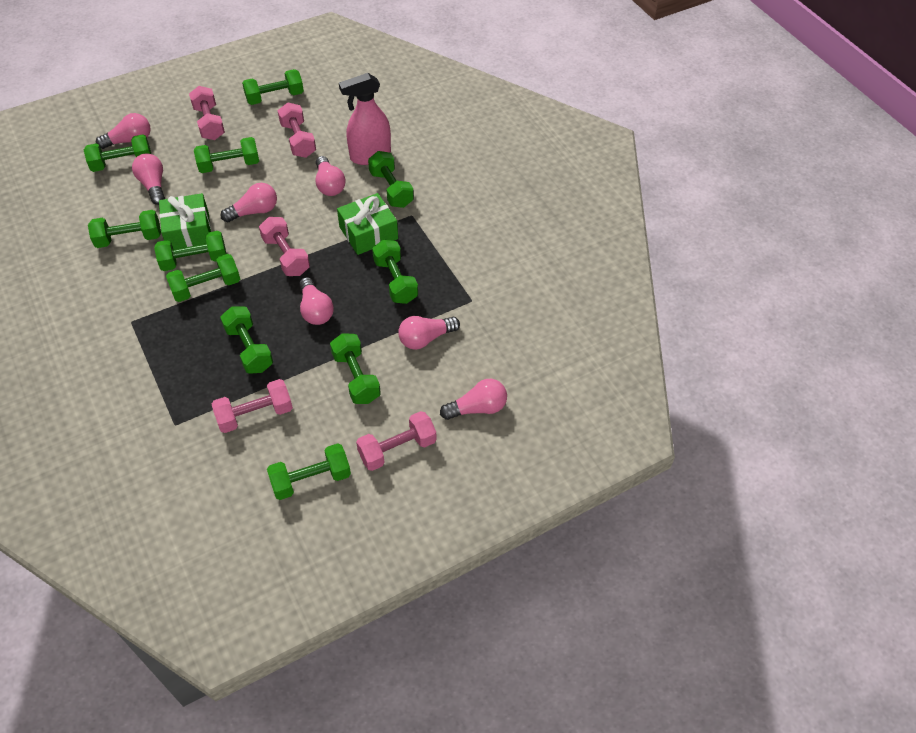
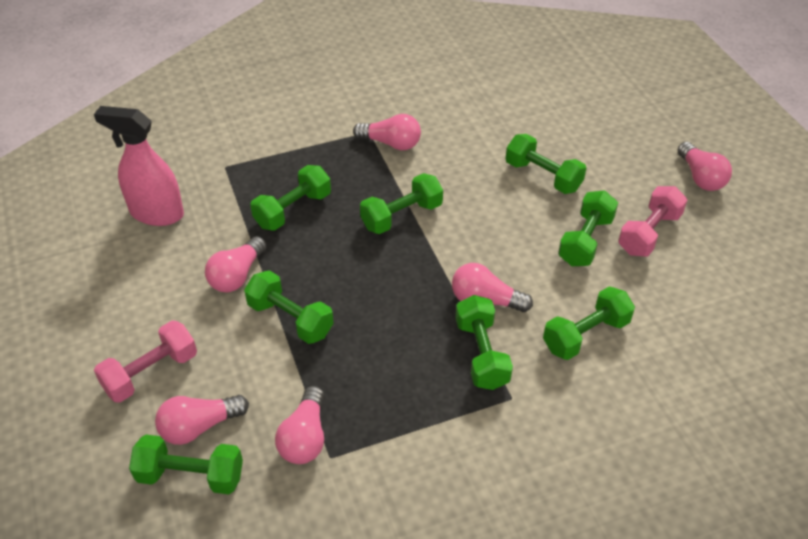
green dumbbell: 11 -> 8
green gift: 2 -> 0
pink dumbbell: 5 -> 2
pink light bulb: 7 -> 6

